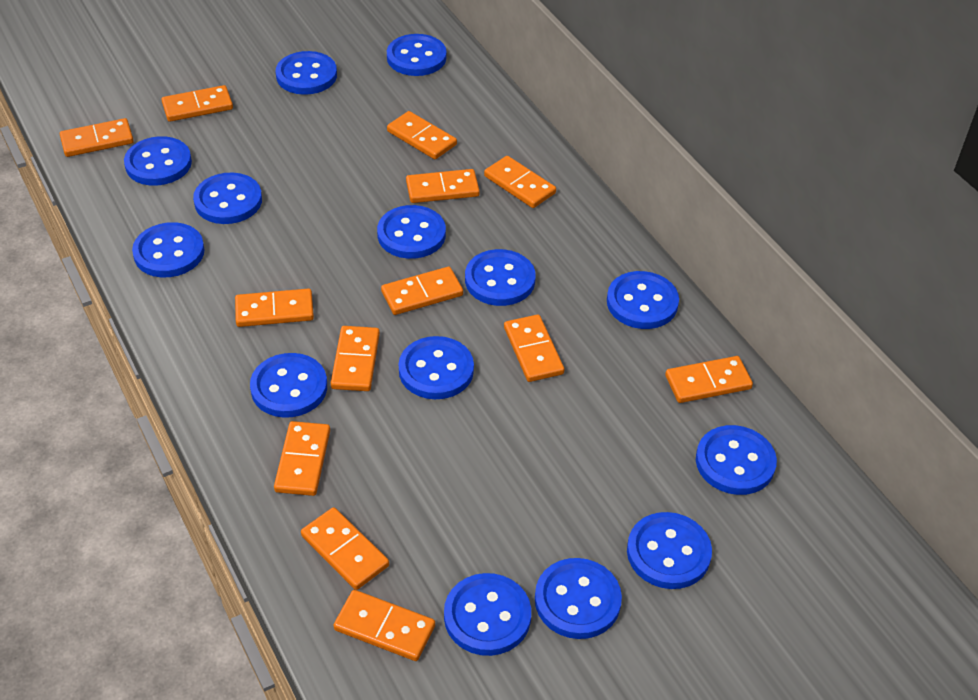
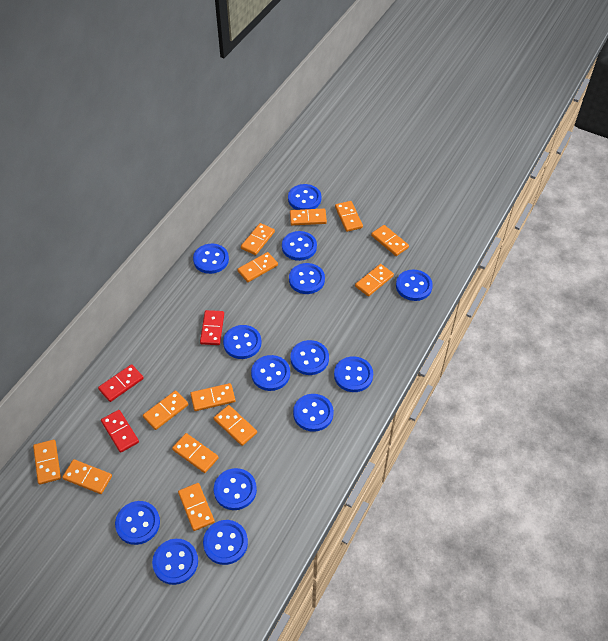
red domino: 0 -> 3

